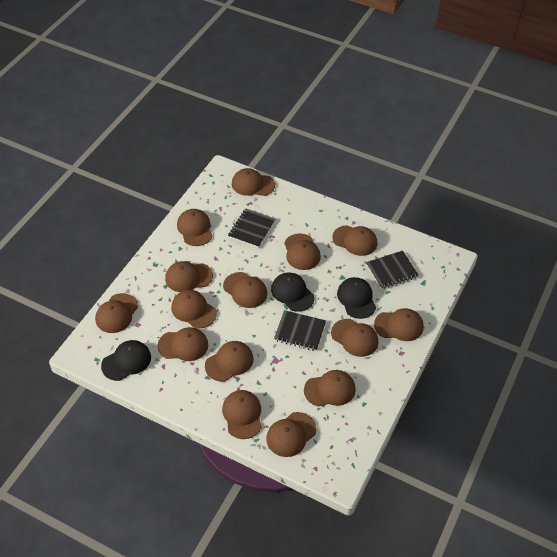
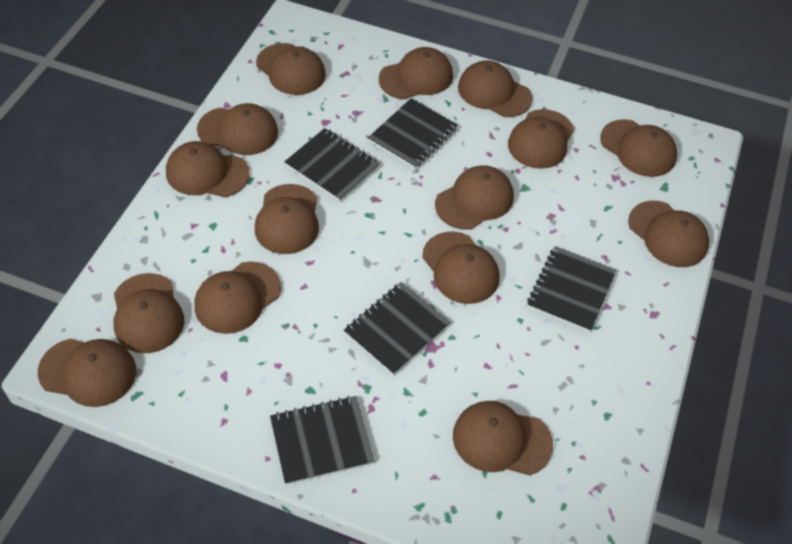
black cap: 3 -> 0
black notebook: 3 -> 5

